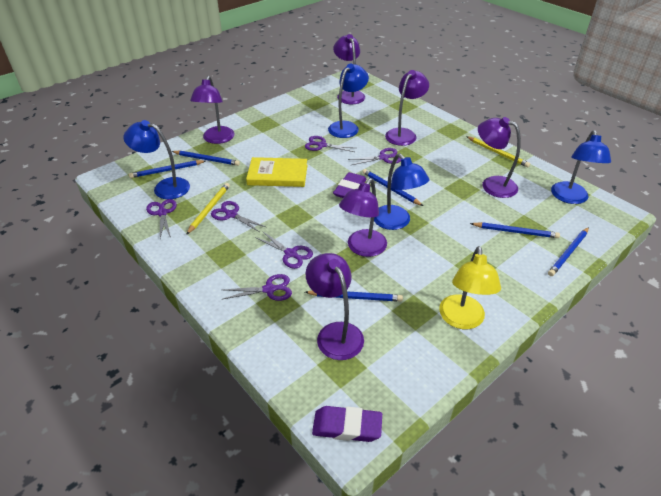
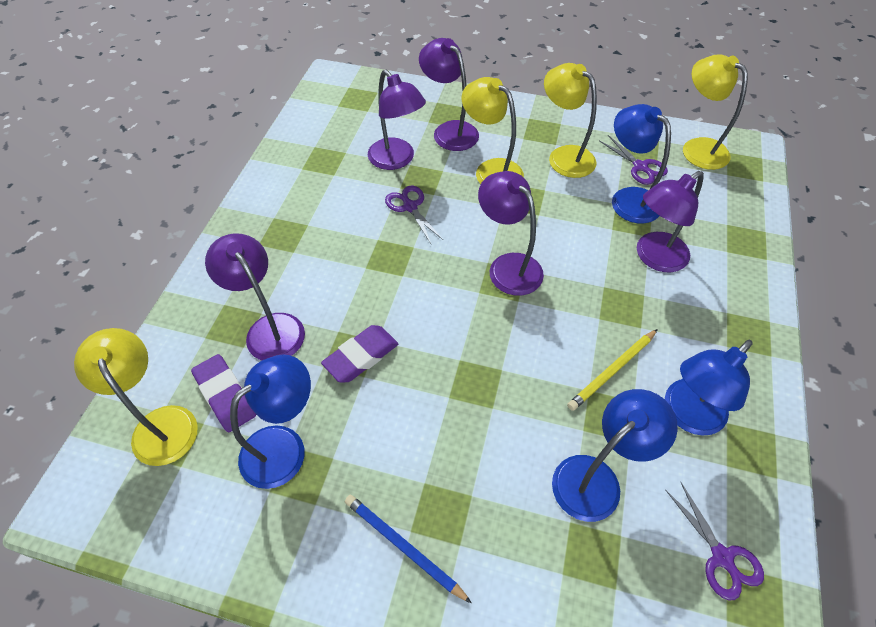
blue pencil: 6 -> 1
purple lamp: 6 -> 5
purple scissors: 6 -> 3
yellow book: 1 -> 0
yellow lamp: 1 -> 4
yellow pencil: 2 -> 1

